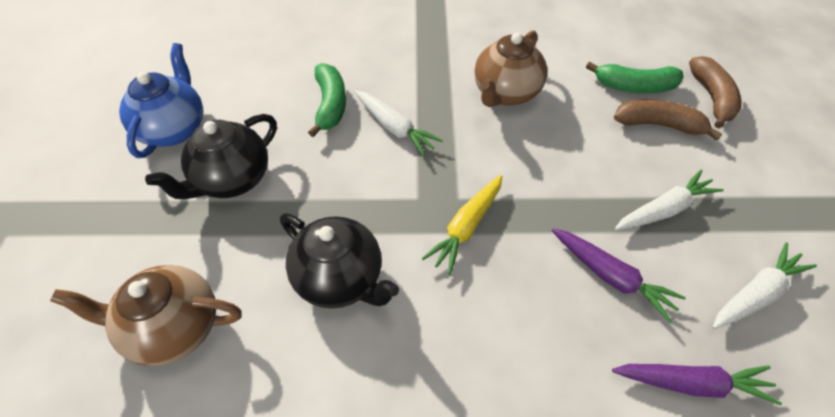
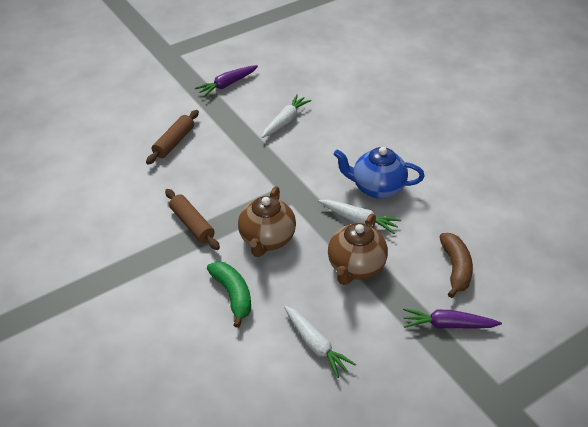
black teapot: 2 -> 0
brown banana: 2 -> 1
brown rolling pin: 0 -> 2
green banana: 2 -> 1
yellow carrot: 1 -> 0

